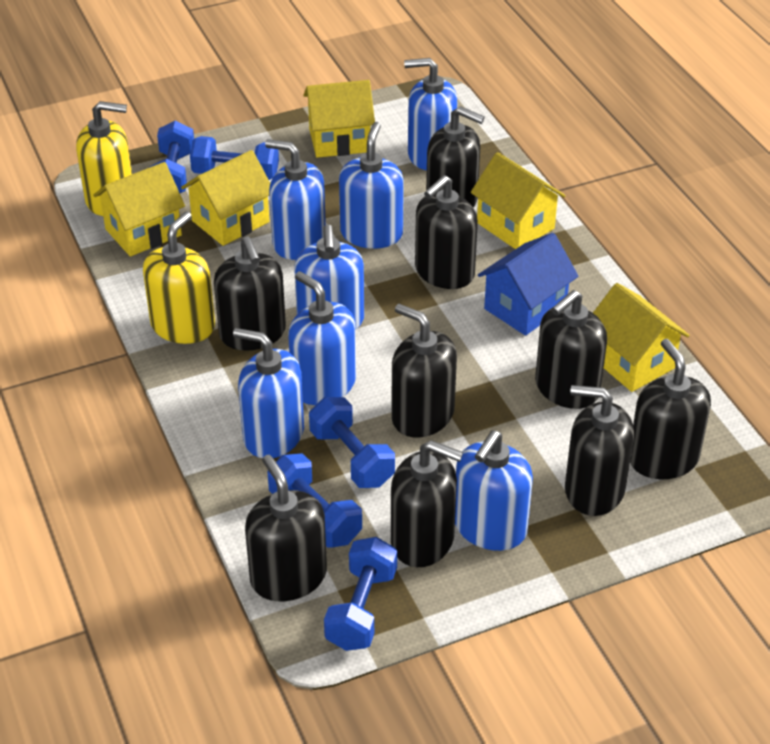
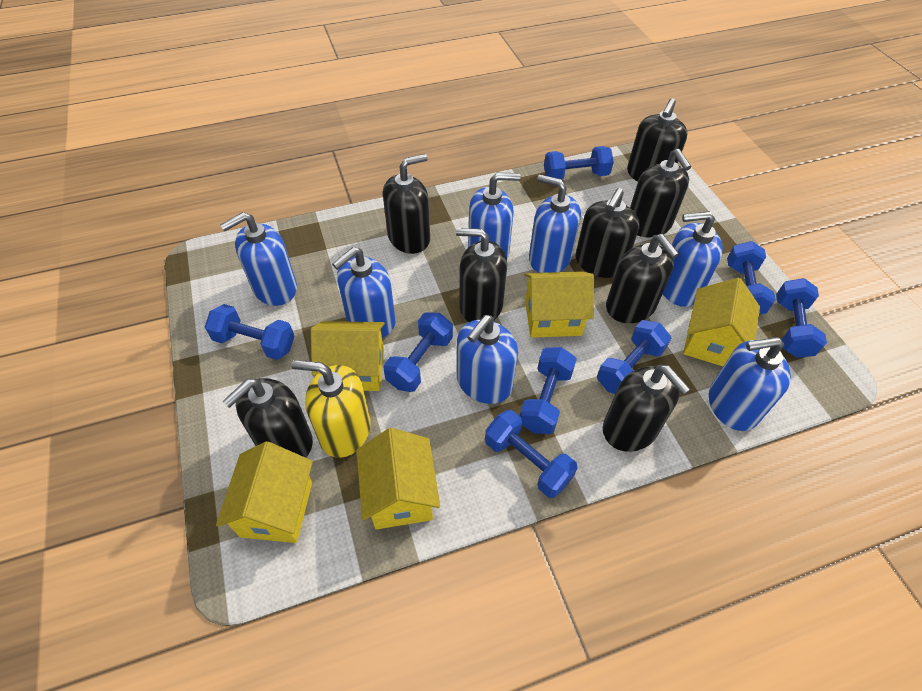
black soap dispenser: 9 -> 8
blue dumbbell: 5 -> 8
blue house: 1 -> 0
yellow soap dispenser: 2 -> 1

